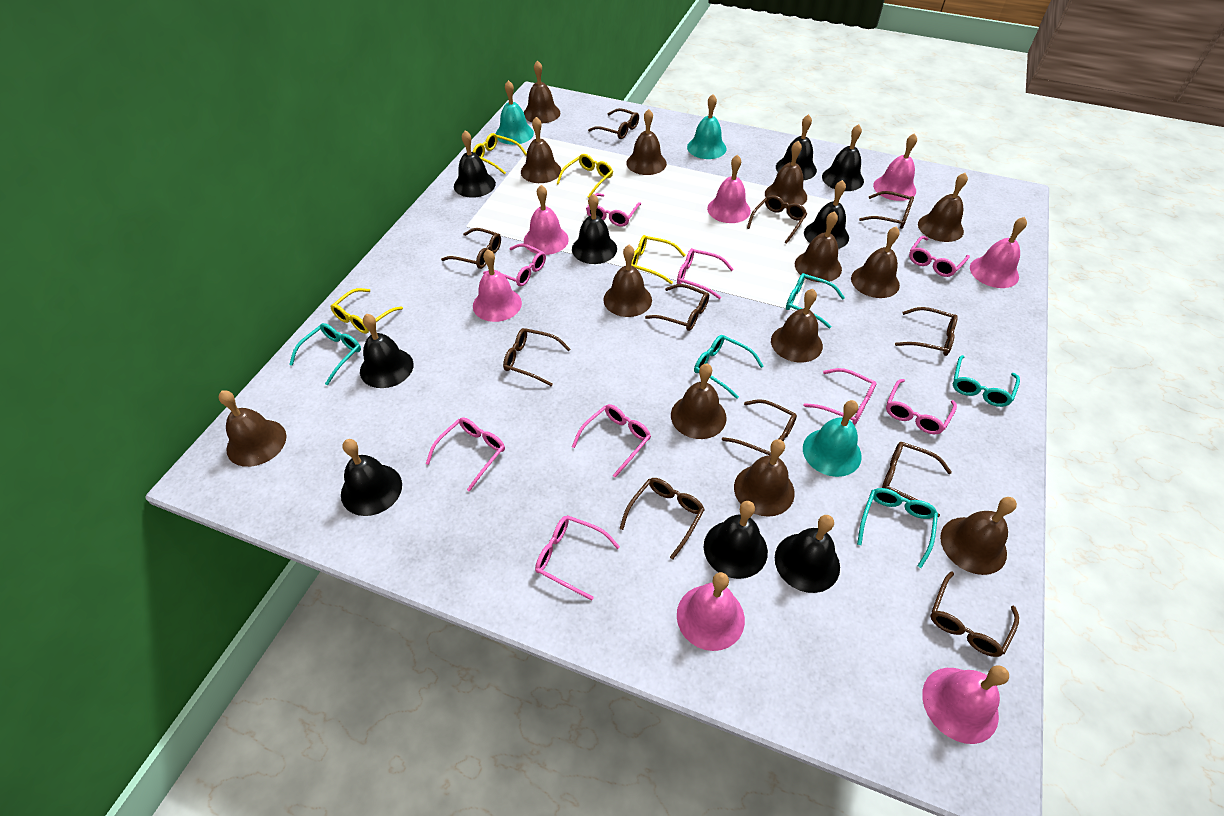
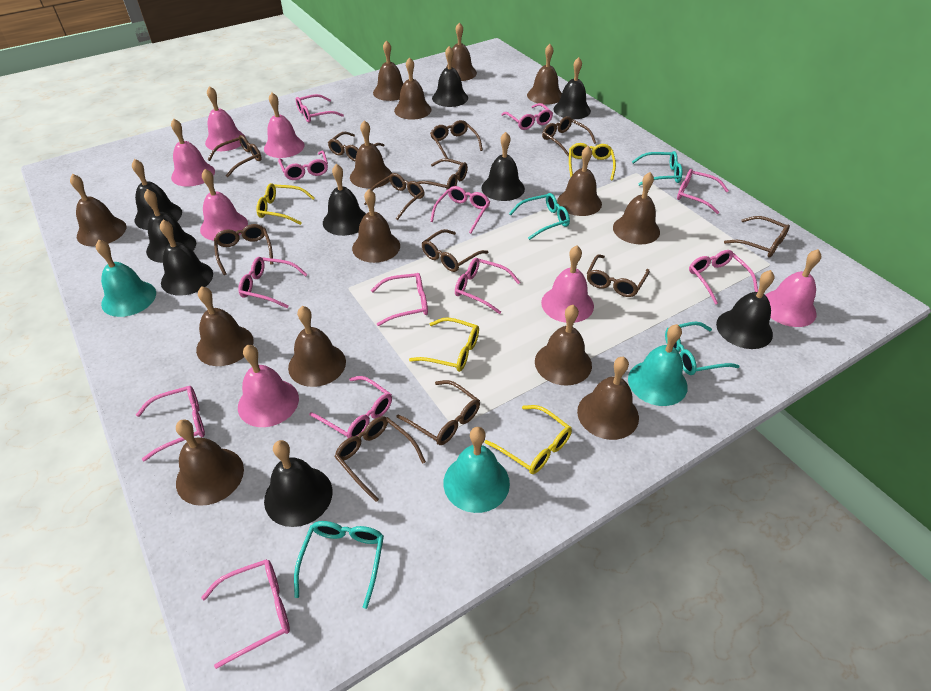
brown bell: 13 -> 14
brown glasses: 11 -> 12
pink glasses: 9 -> 12
turquoise glasses: 5 -> 4

